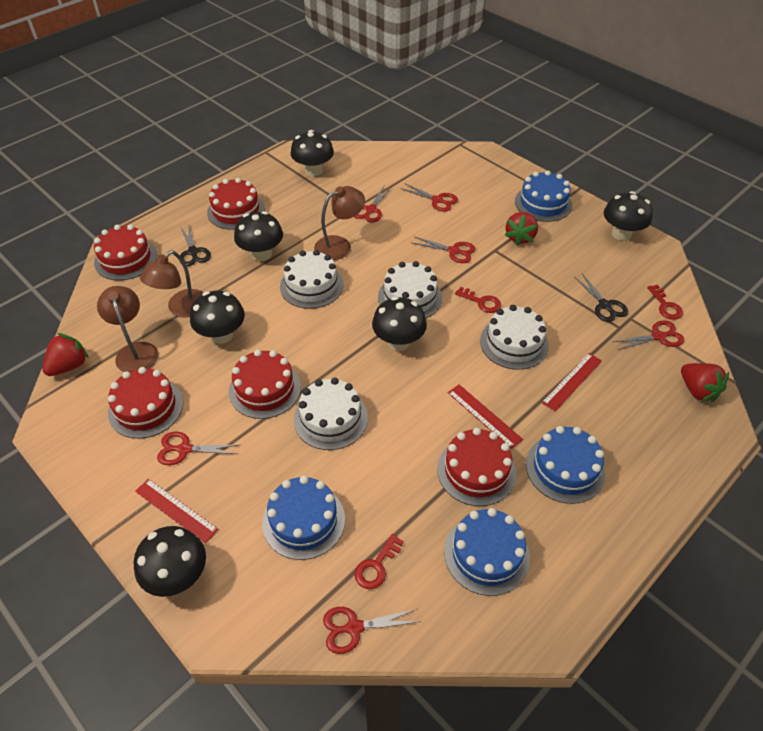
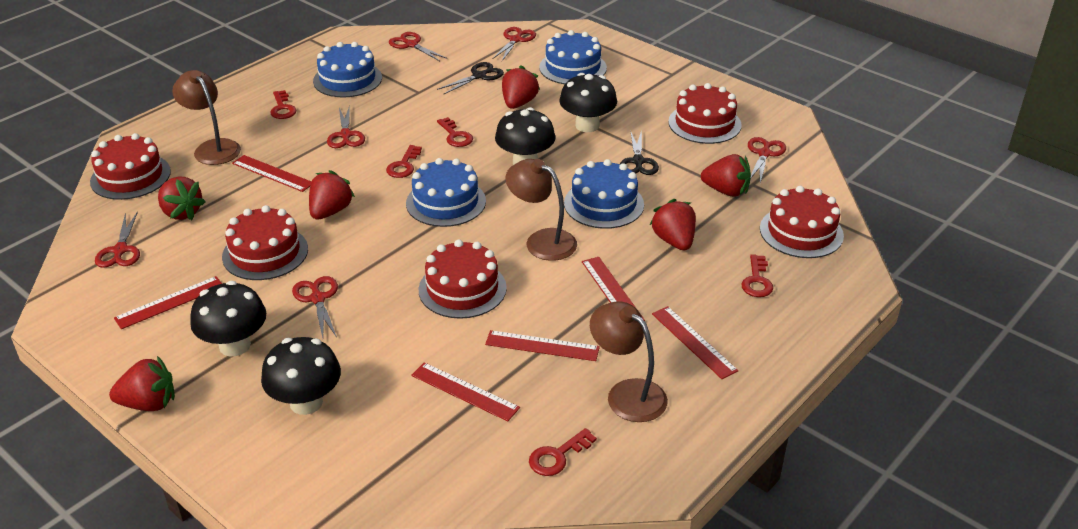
black mushroom: 6 -> 4
red key: 3 -> 5
red ruler: 3 -> 6
red strawberry: 3 -> 6
white cake: 4 -> 0

